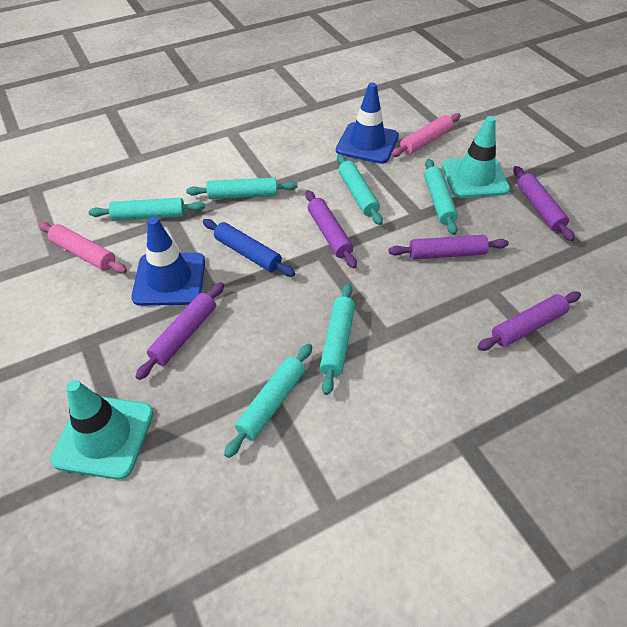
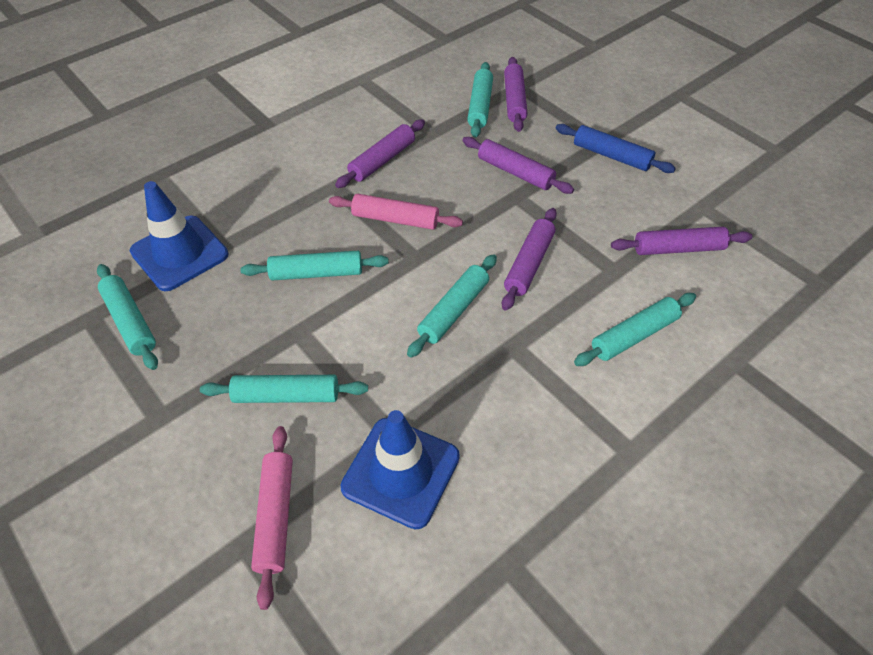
turquoise traffic cone: 2 -> 0

